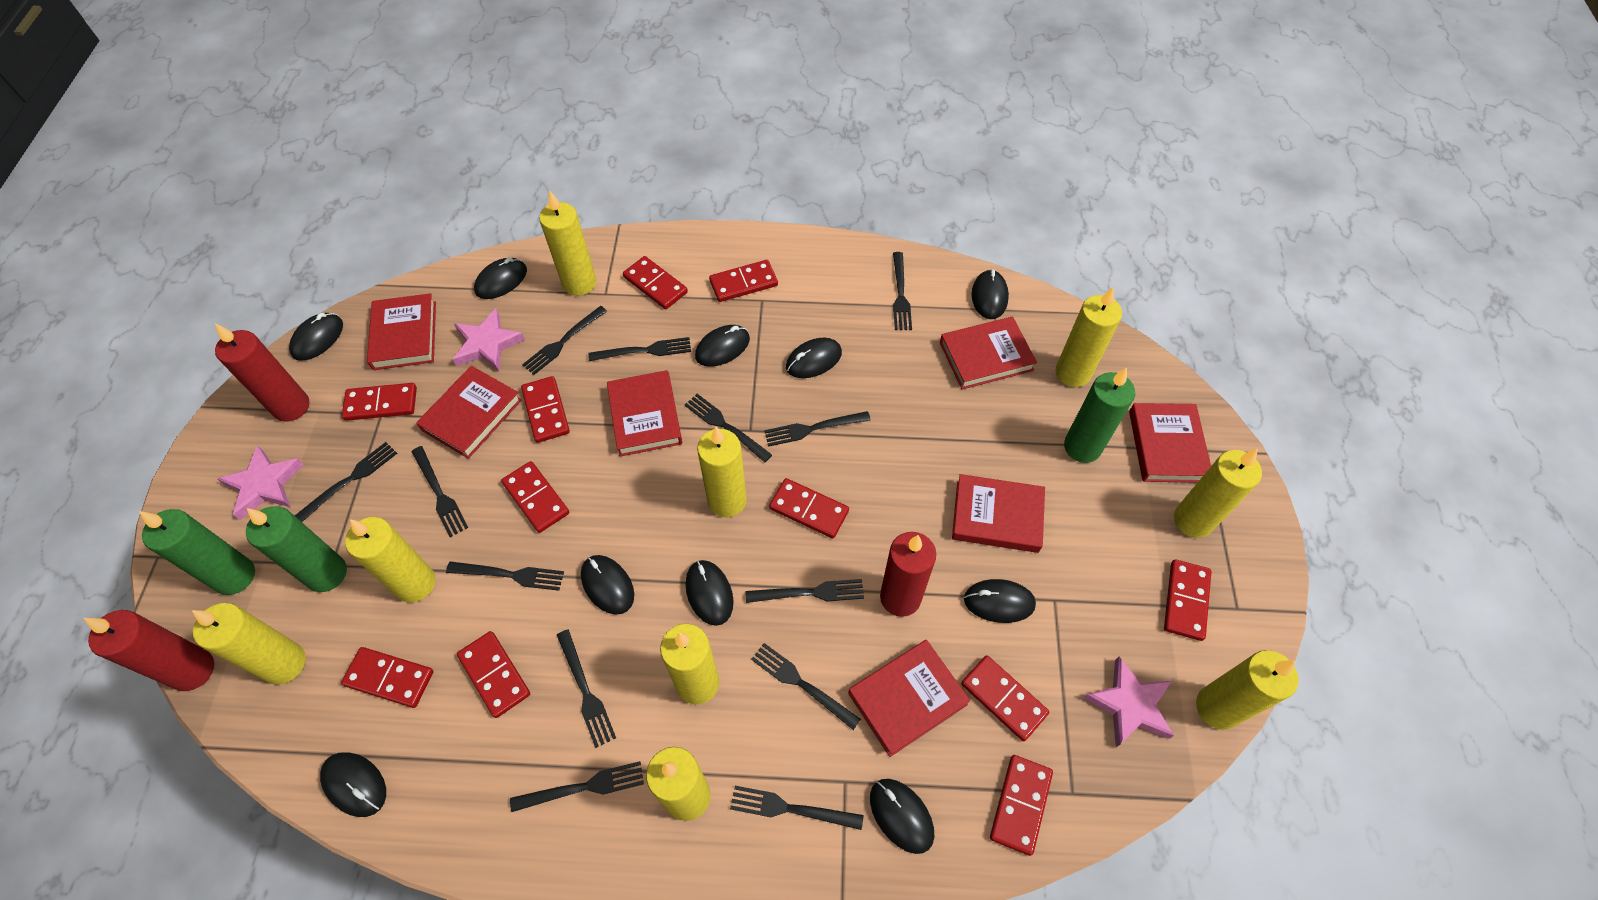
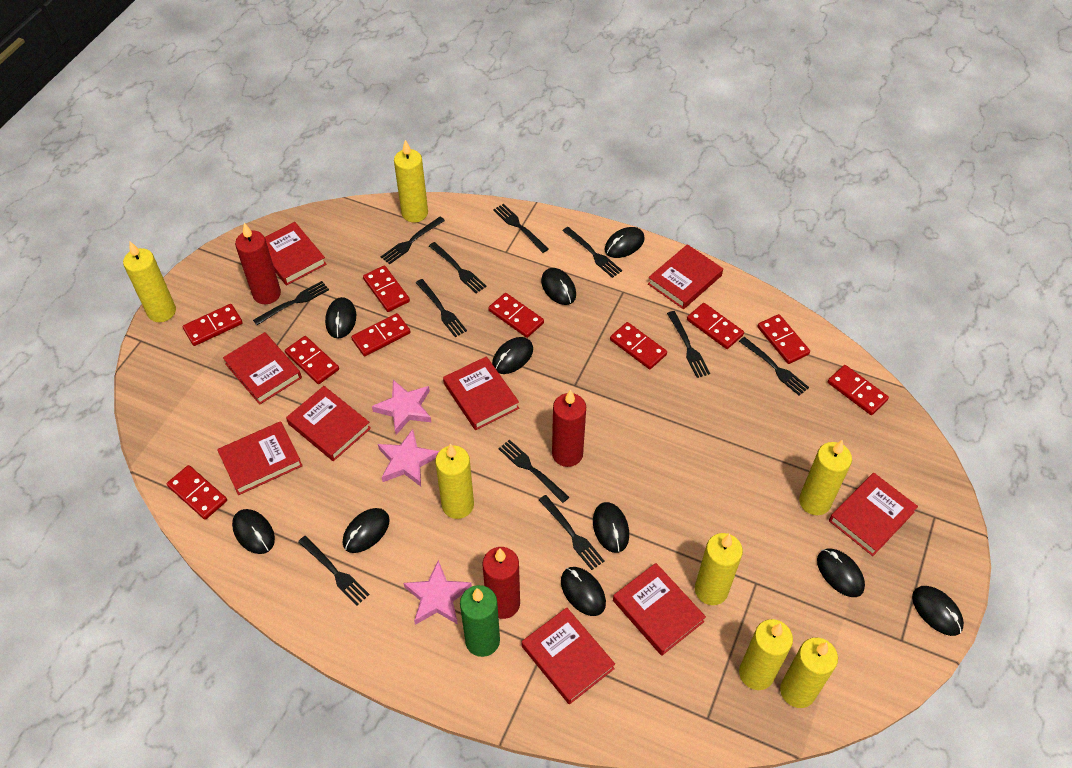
black fork: 13 -> 11
green candle: 3 -> 1
red book: 7 -> 9
red domino: 11 -> 10
yellow candle: 9 -> 7

